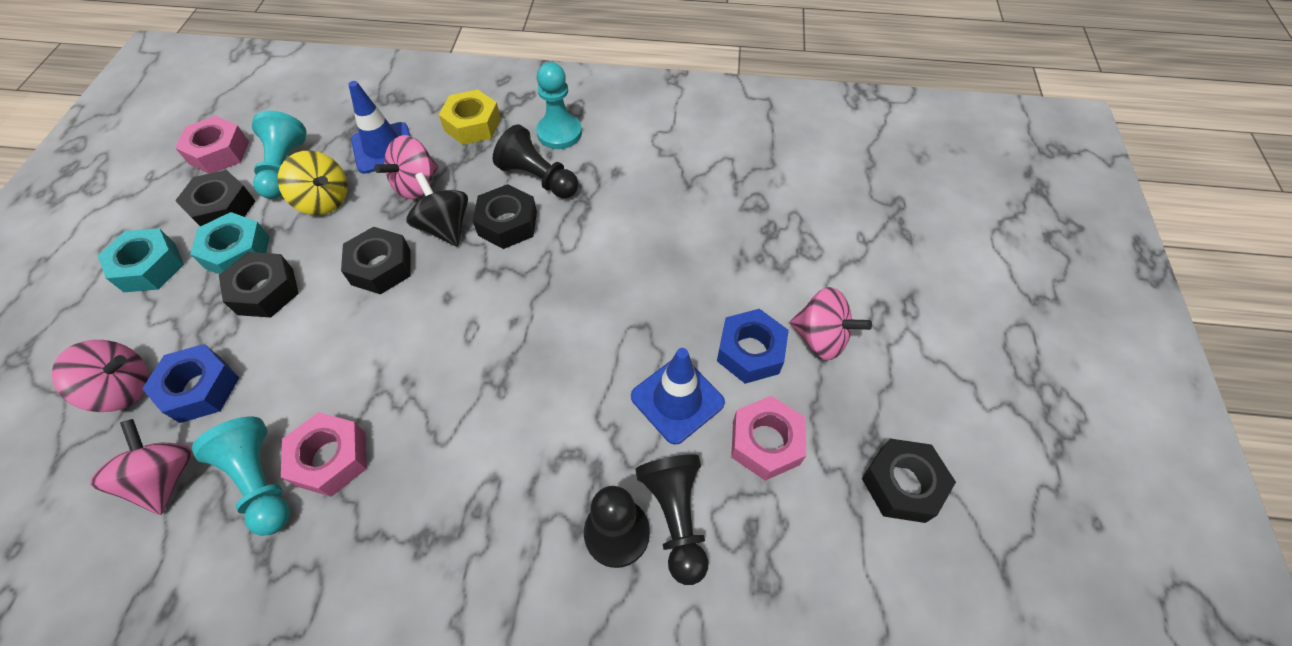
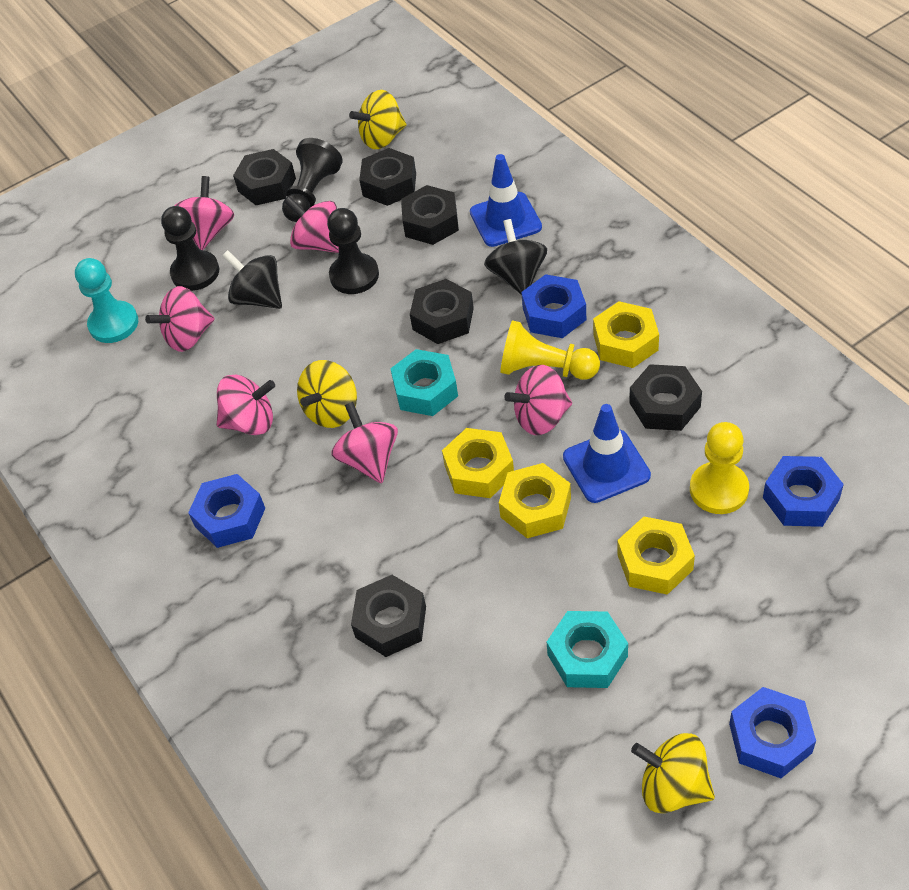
black nut: 5 -> 6
black spinning top: 1 -> 2
blue nut: 2 -> 4
pink nut: 3 -> 0
pink spinning top: 4 -> 6
turquoise pawn: 3 -> 1
yellow nut: 1 -> 4
yellow pawn: 0 -> 2
yellow spinning top: 1 -> 3

